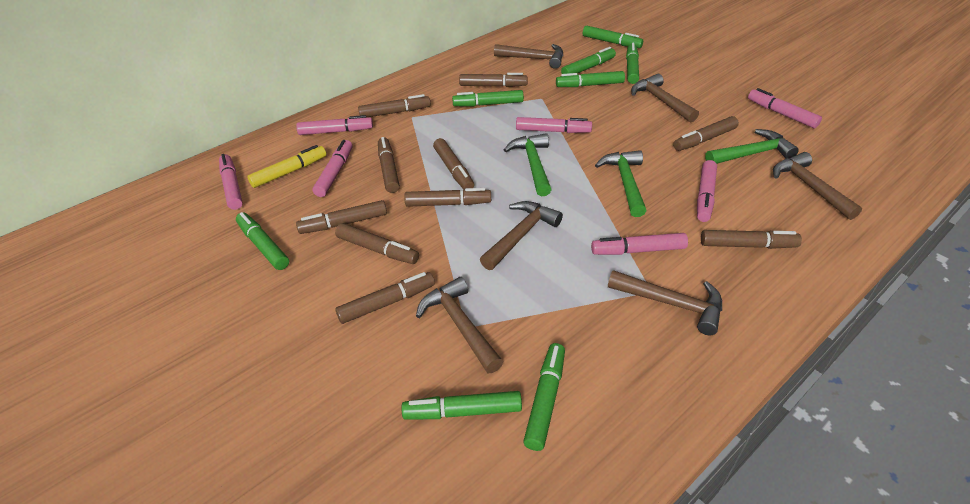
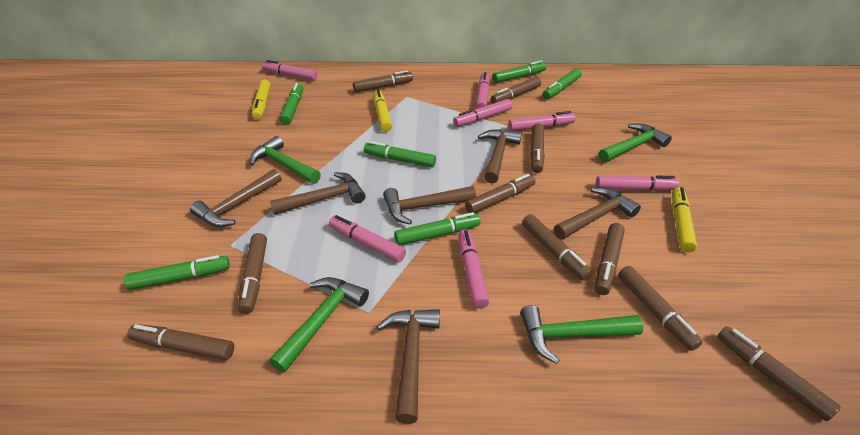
green hammer: 3 -> 4
green marker: 8 -> 6
yellow marker: 1 -> 3

